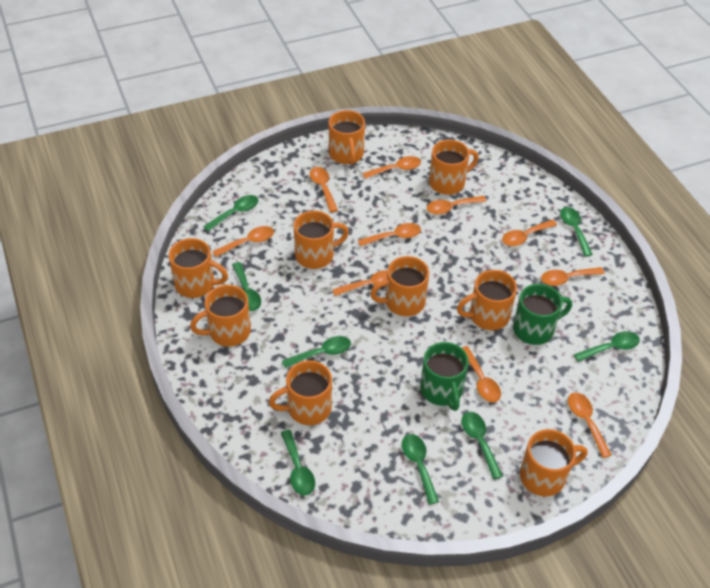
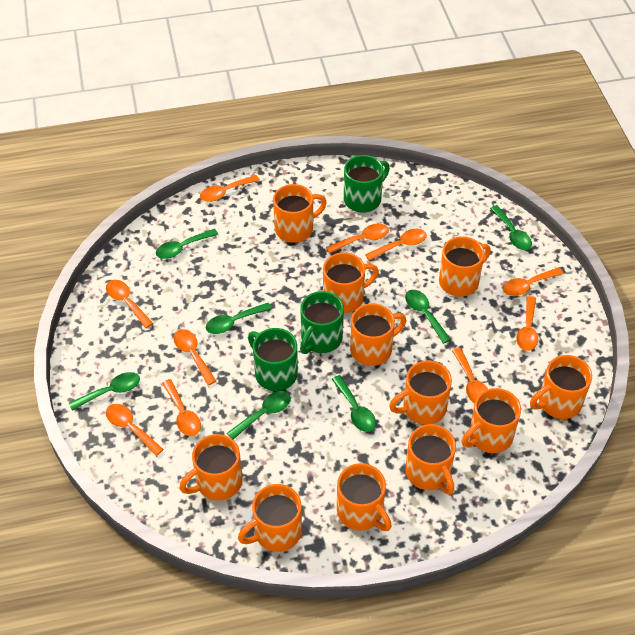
green mug: 2 -> 3
green spoon: 8 -> 7
orange mug: 9 -> 11

